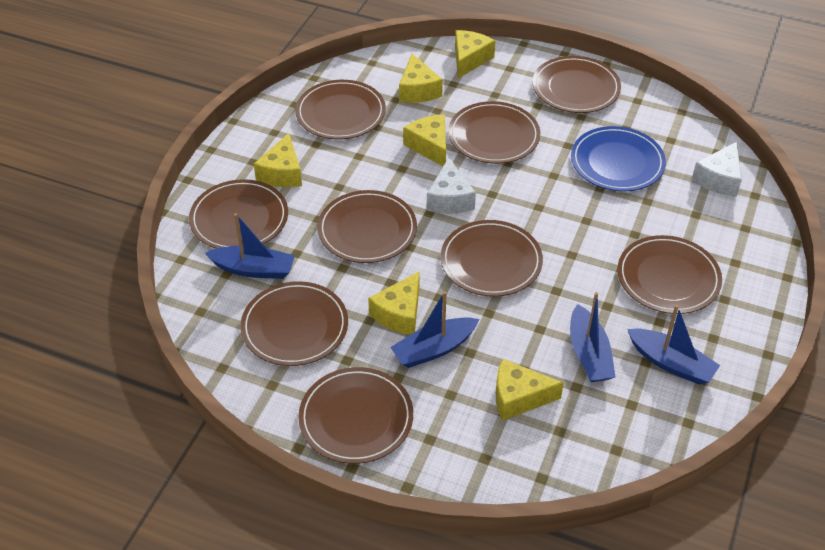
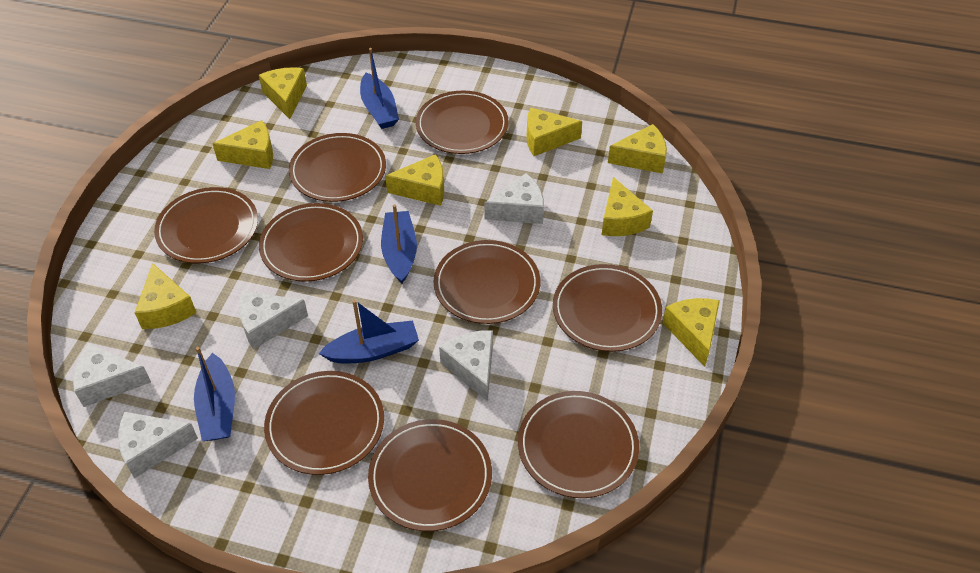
blue plate: 1 -> 0
white cheese: 2 -> 5
yellow cheese: 6 -> 8

